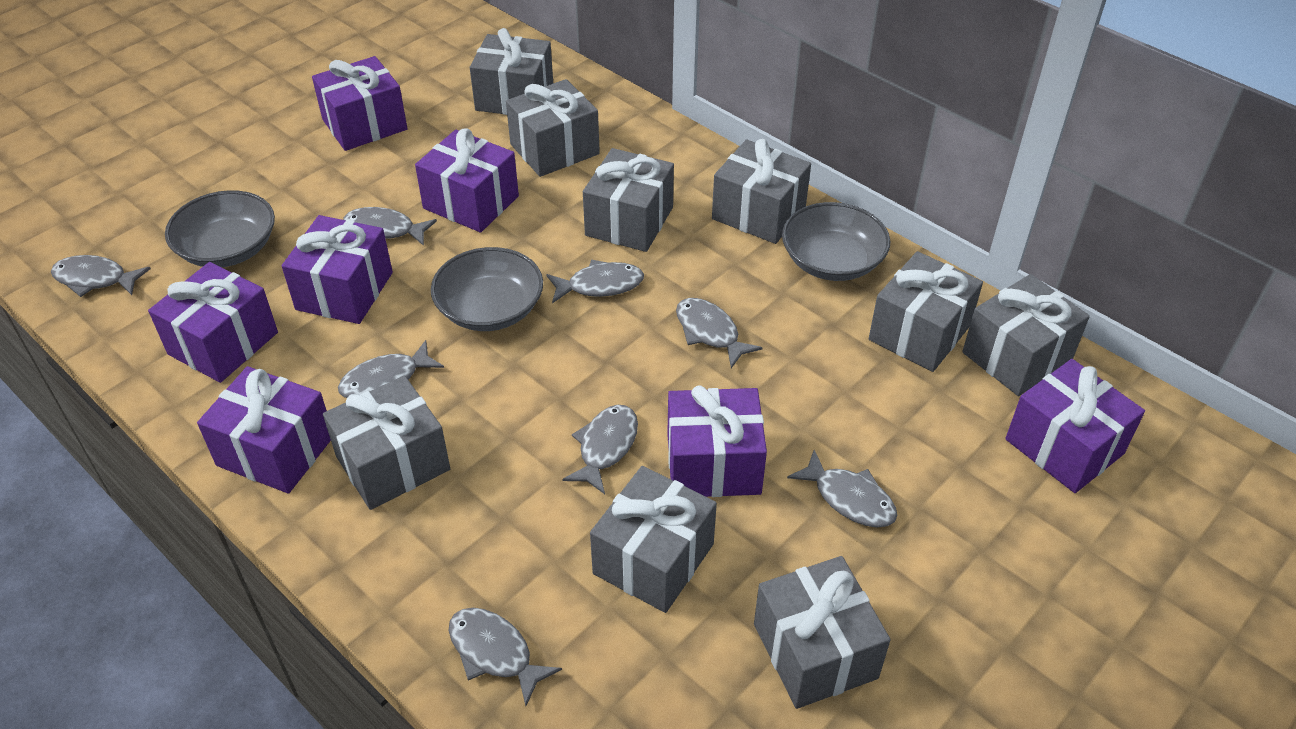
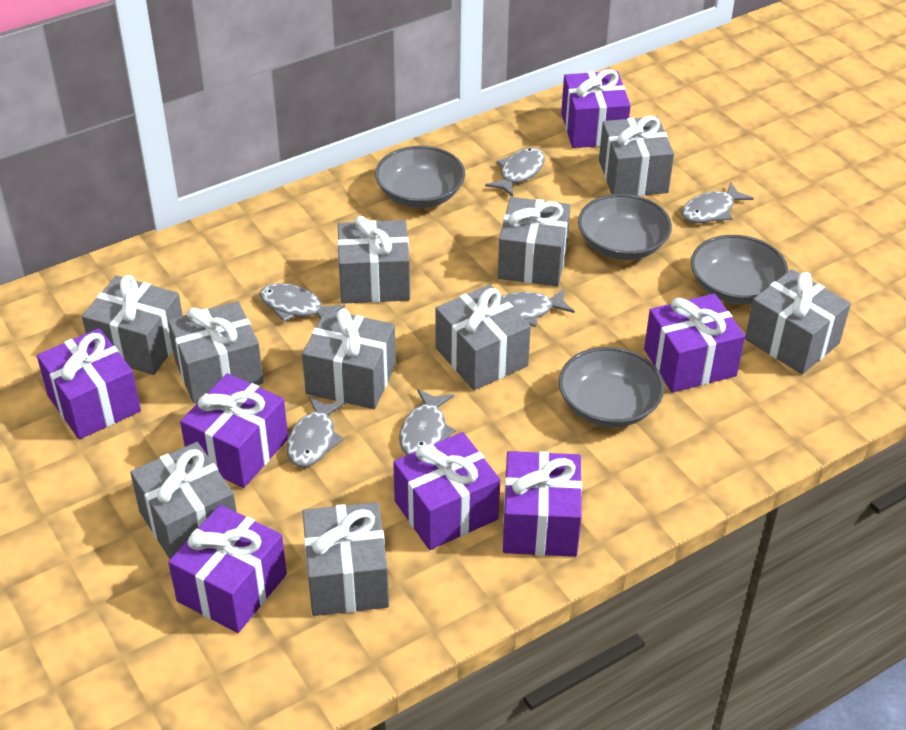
grey bowl: 3 -> 4
grey fish: 8 -> 6
grey gift: 9 -> 10

